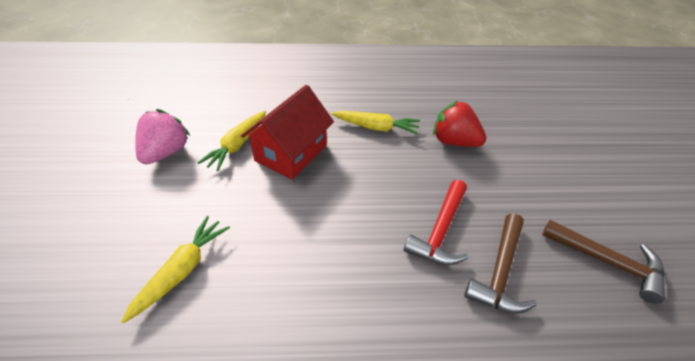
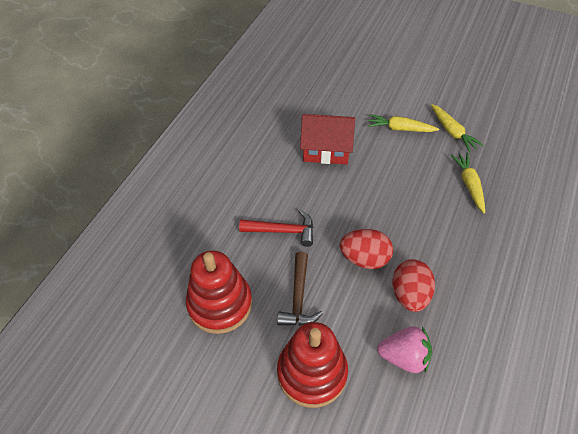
brown hammer: 2 -> 1
red egg: 0 -> 2
red stacking toy: 0 -> 2
red strawberry: 1 -> 0

